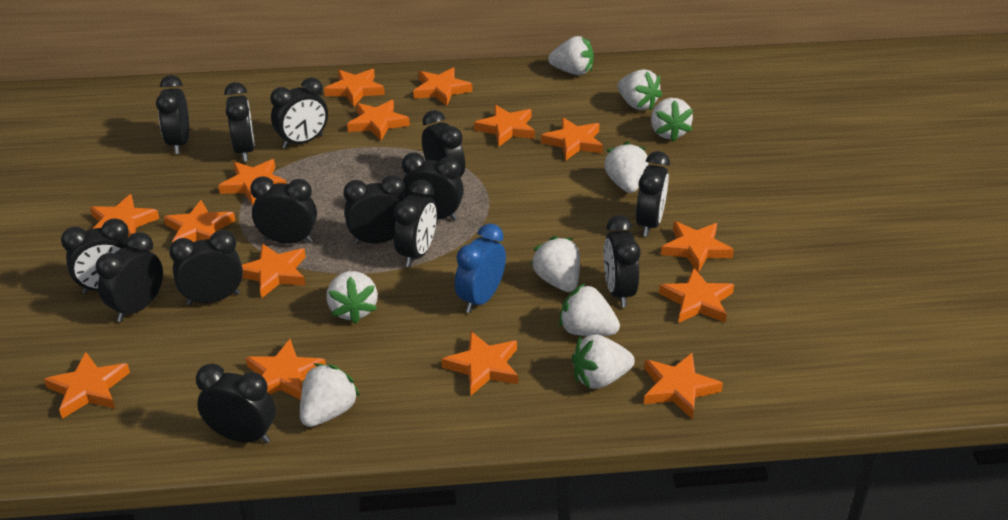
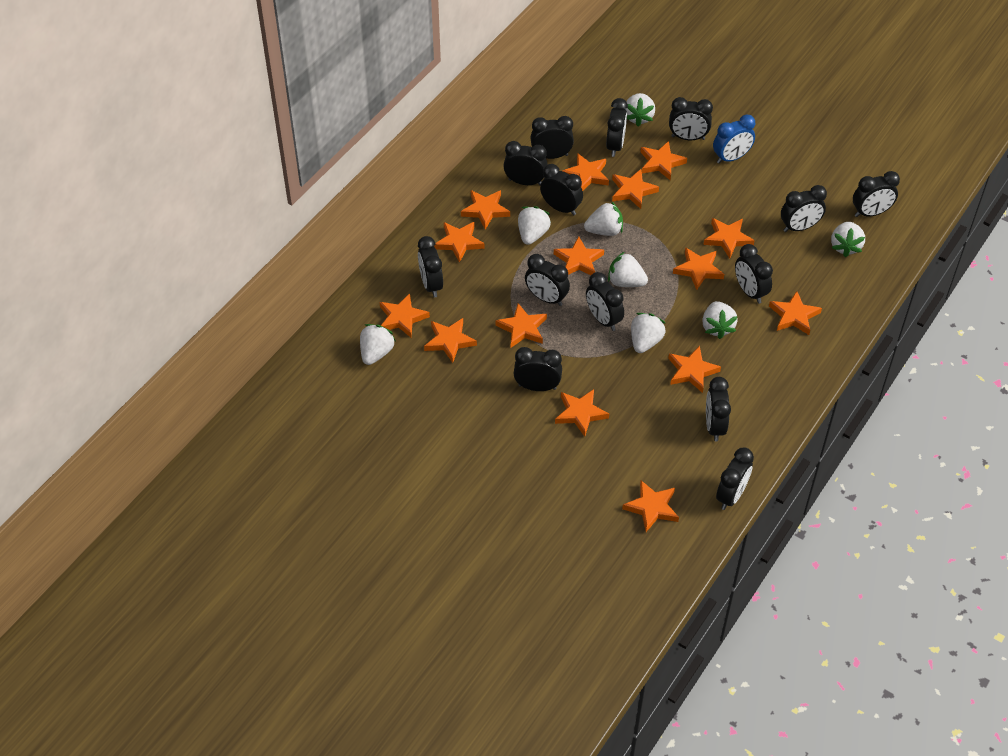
white strawberry: 9 -> 8

